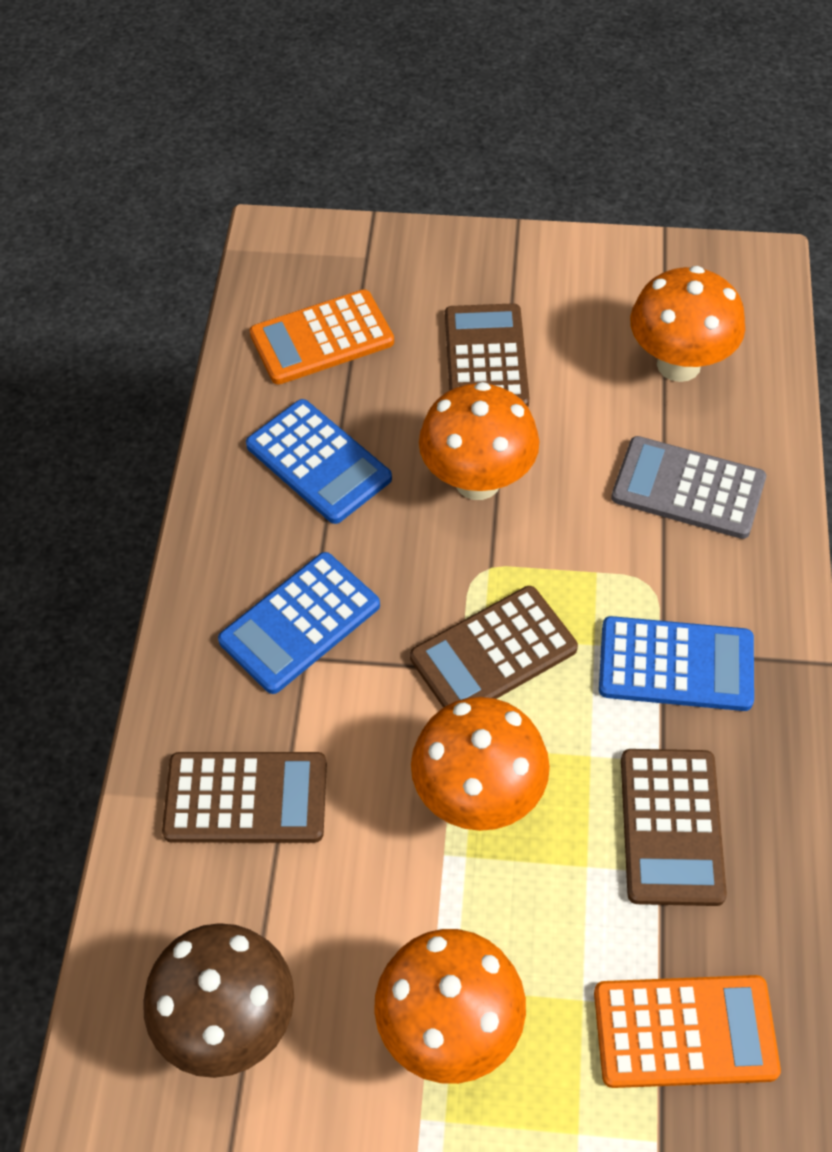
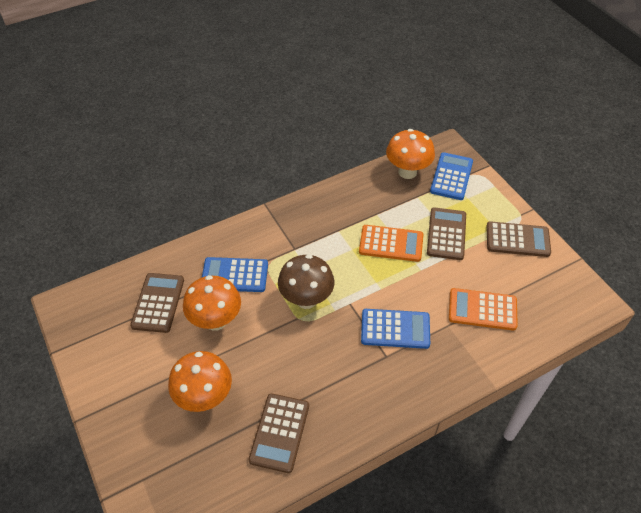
grey calculator: 1 -> 0
orange mushroom: 4 -> 3

